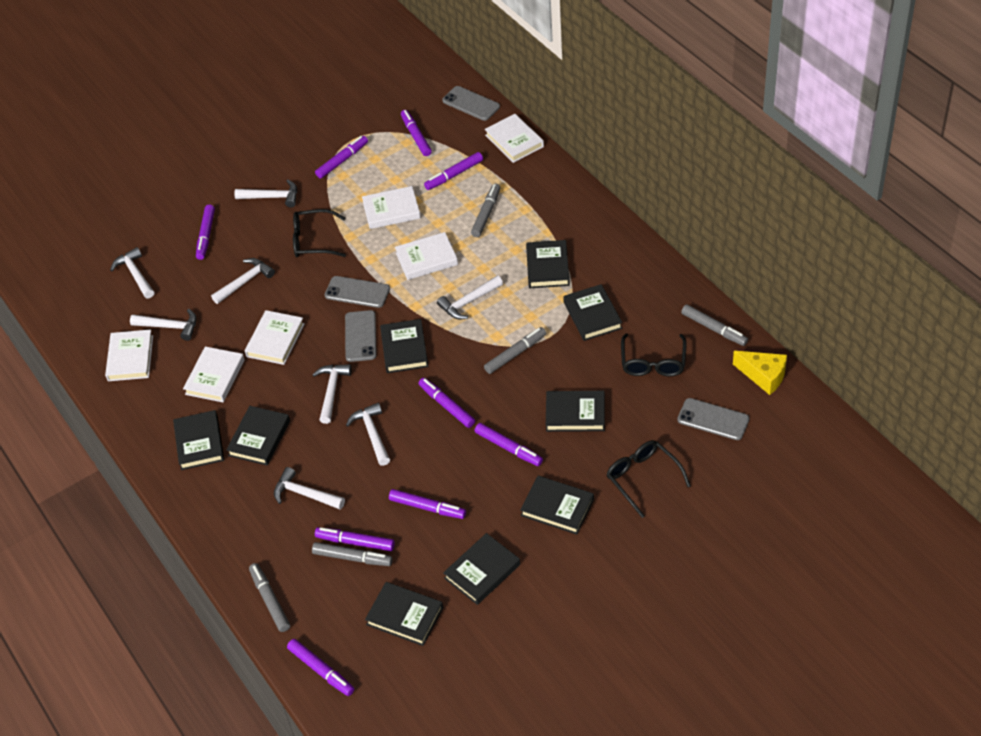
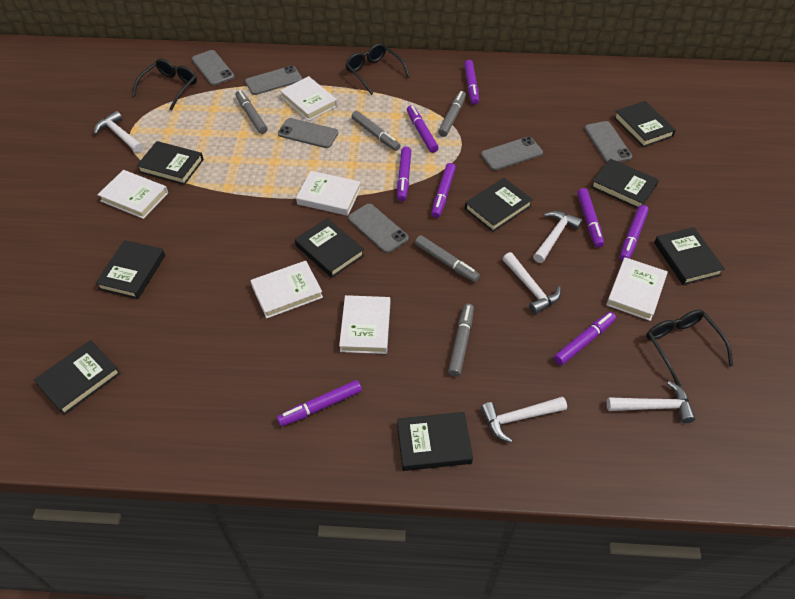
grey phone: 4 -> 6
purple marker: 9 -> 8
white hammer: 8 -> 5
yellow cheese: 1 -> 0

